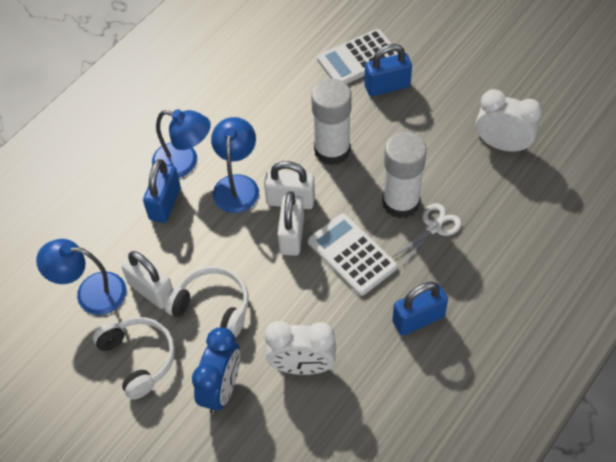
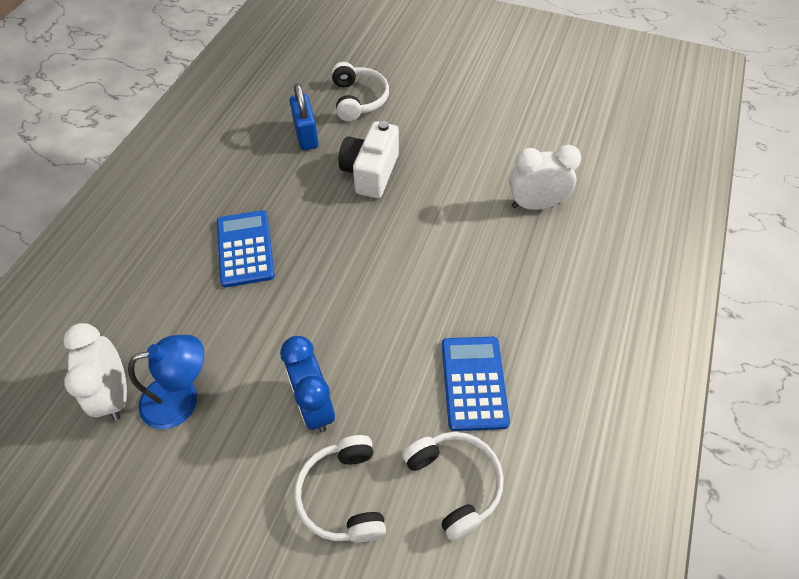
blue calculator: 0 -> 2
blue lamp: 3 -> 1
blue padlock: 3 -> 1
white calculator: 2 -> 0
white camera: 0 -> 1
white glue stick: 2 -> 0
white headphones: 2 -> 3
white padlock: 3 -> 0
white scissors: 1 -> 0

